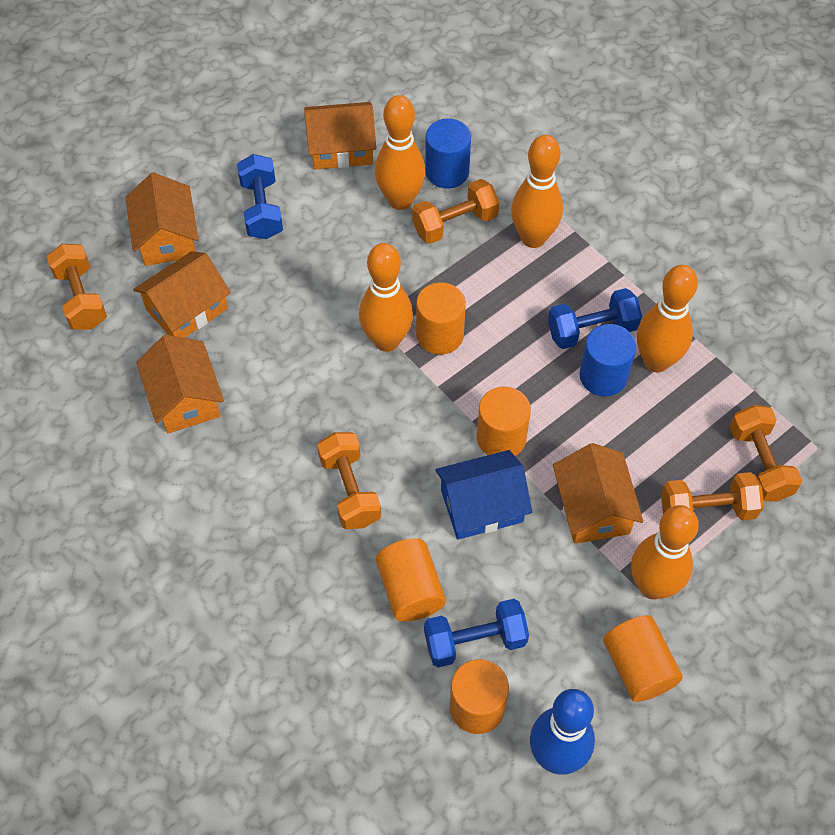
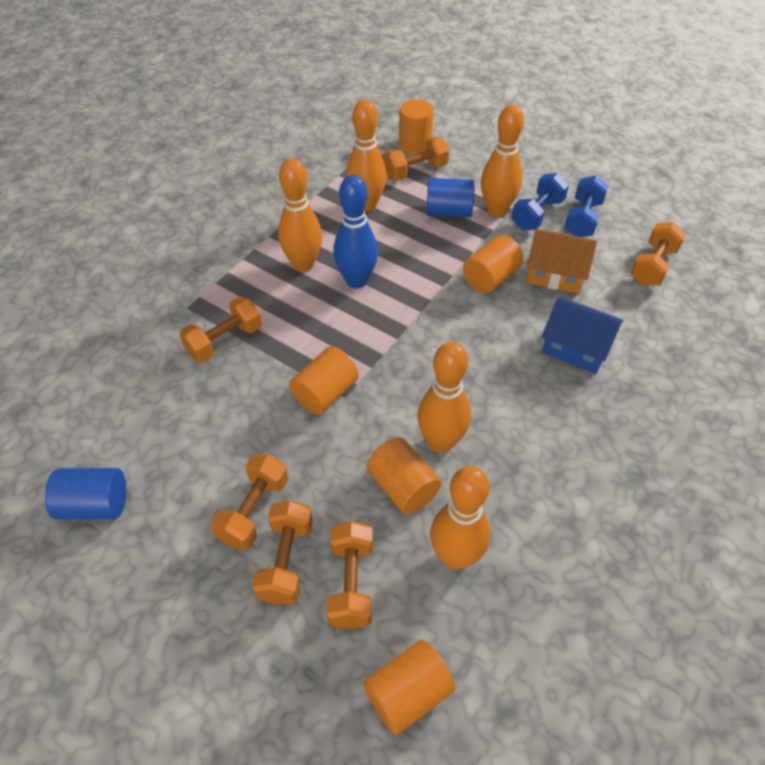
blue dumbbell: 3 -> 2
orange dumbbell: 5 -> 6
orange house: 5 -> 1

